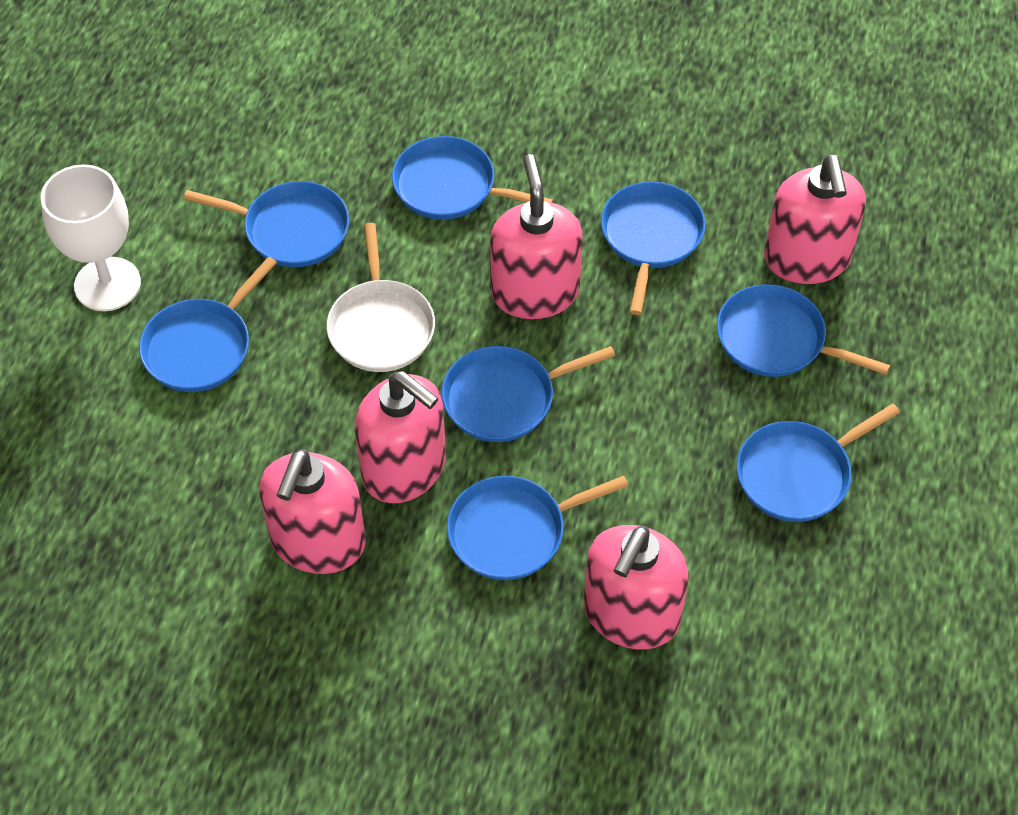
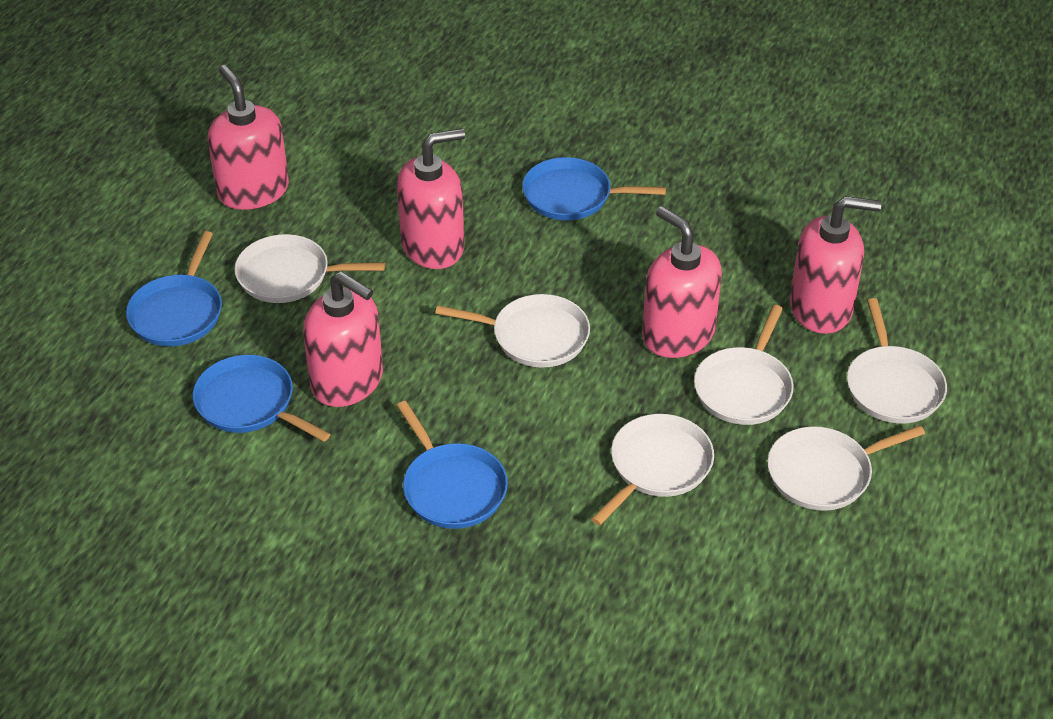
blue pan: 8 -> 4
white goblet: 1 -> 0
white pan: 1 -> 6

